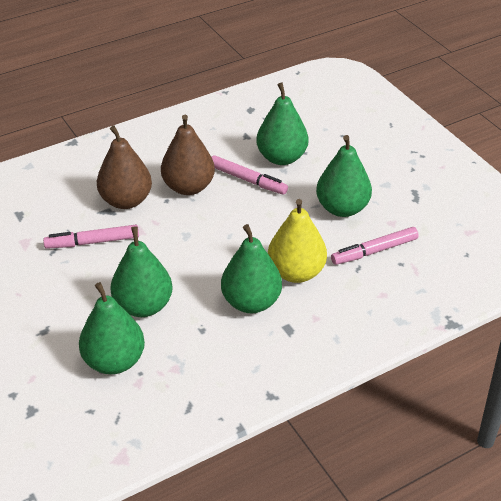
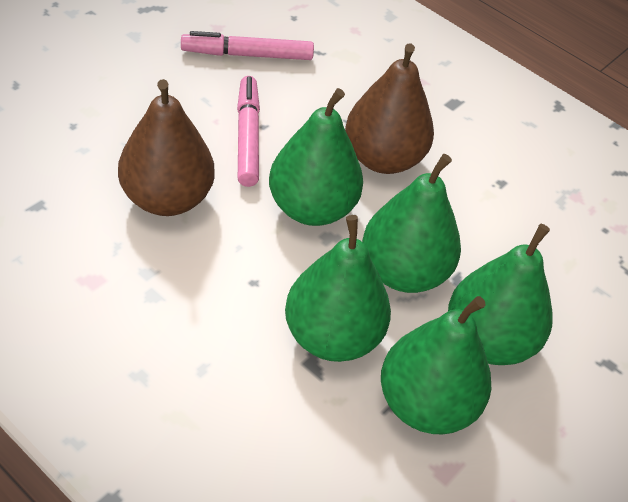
pink marker: 3 -> 2
yellow pear: 1 -> 0

